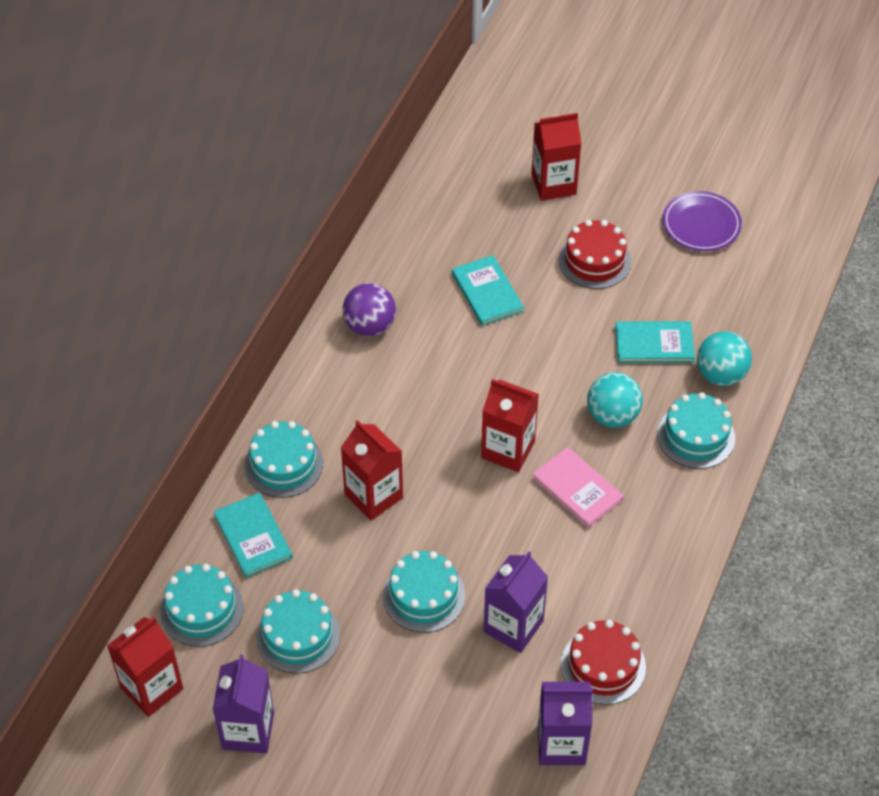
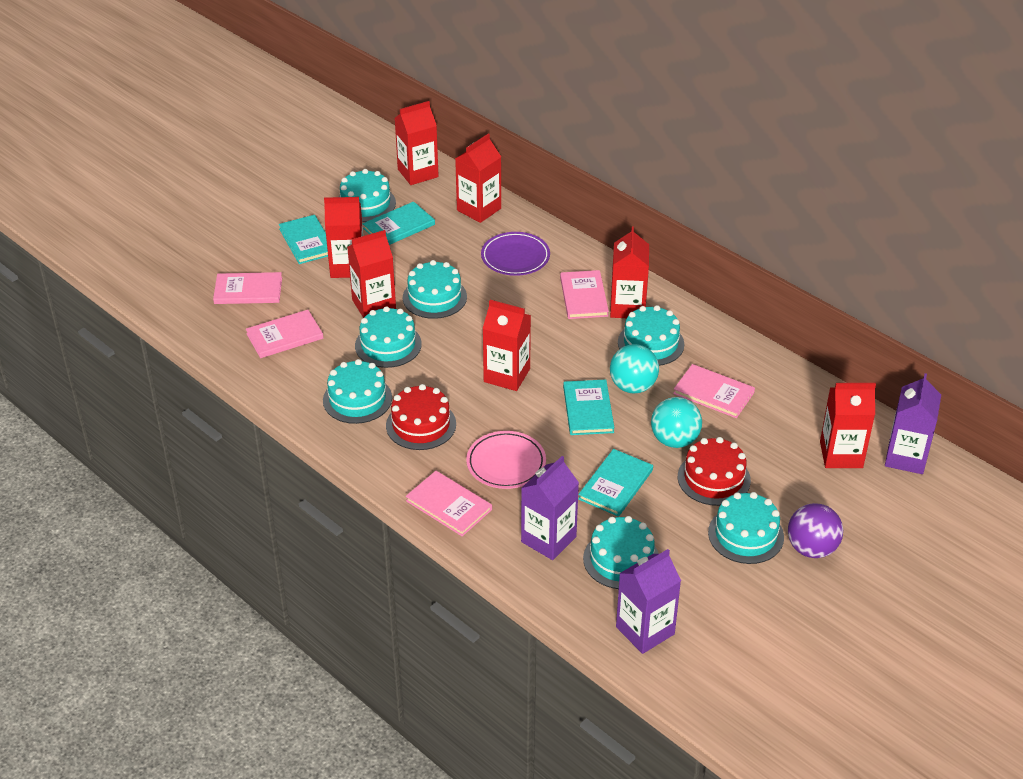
pink book: 1 -> 5
pink plate: 0 -> 1
red carton: 4 -> 7
turquoise book: 3 -> 4
turquoise cake: 5 -> 7

